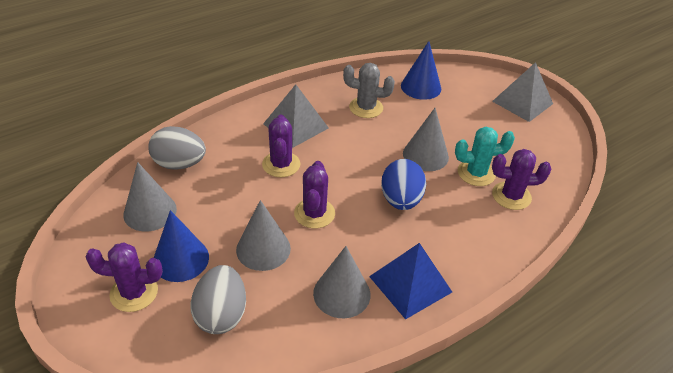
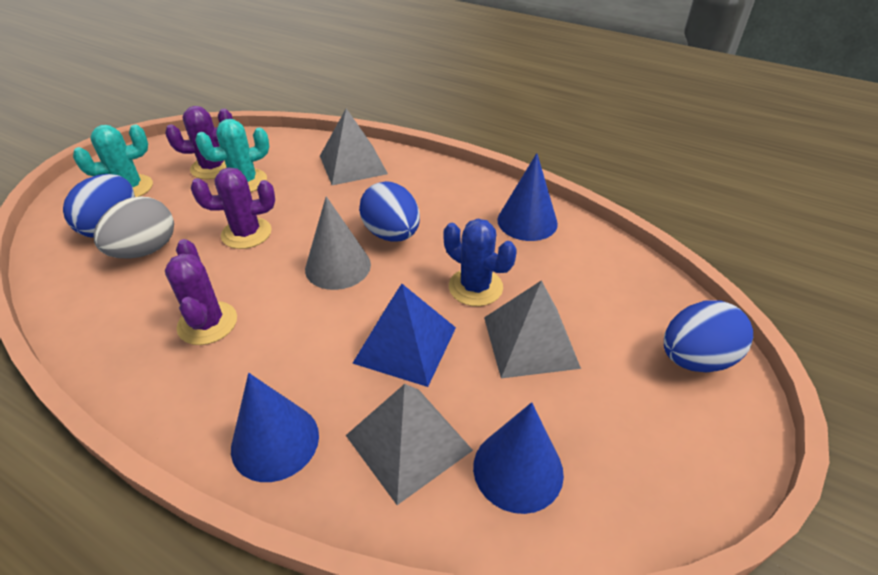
blue cactus: 0 -> 1
blue cone: 2 -> 3
blue egg: 1 -> 3
grey cactus: 1 -> 0
grey cone: 4 -> 1
grey egg: 2 -> 1
grey pyramid: 2 -> 3
purple cactus: 4 -> 3
turquoise cactus: 1 -> 2

